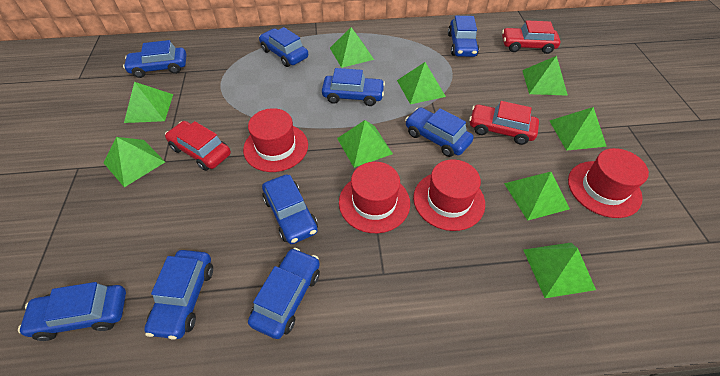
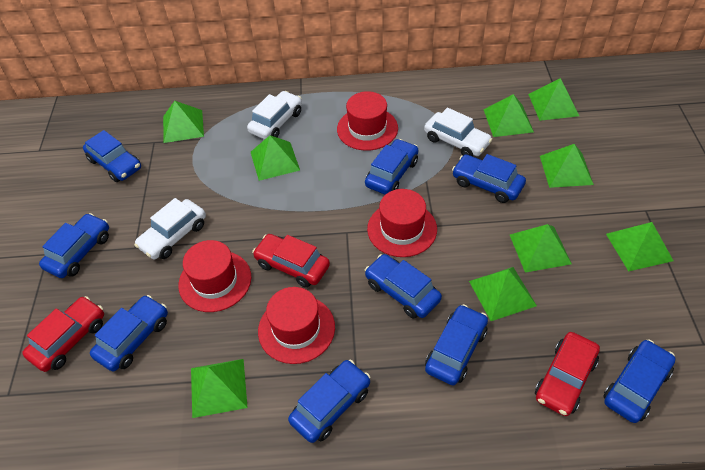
white car: 0 -> 3

